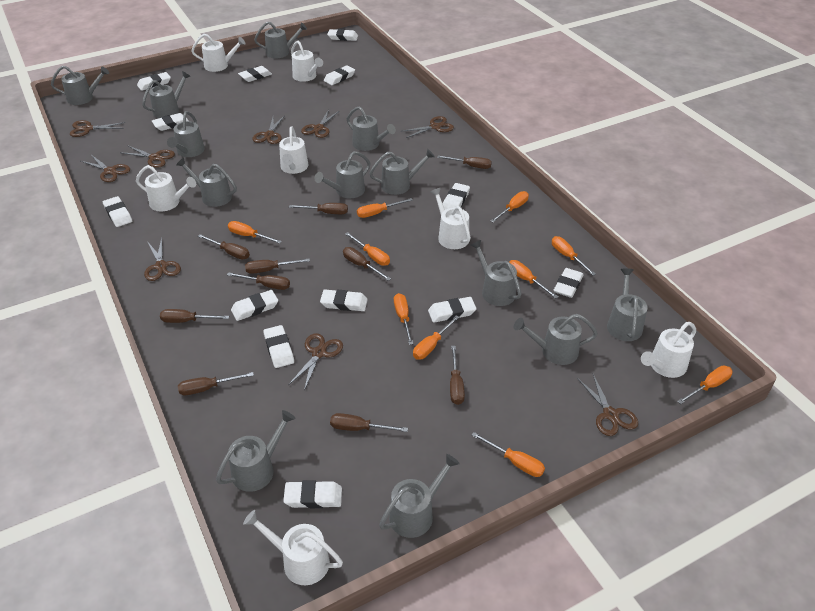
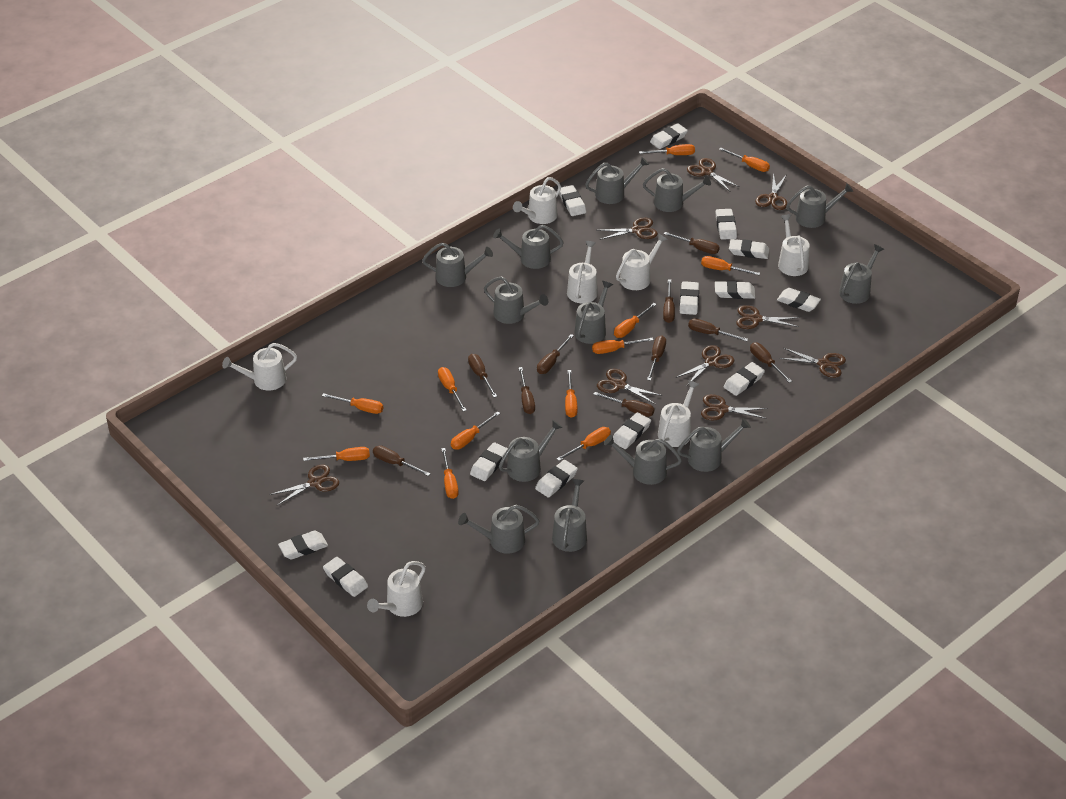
orange screwdriver: 10 -> 12

